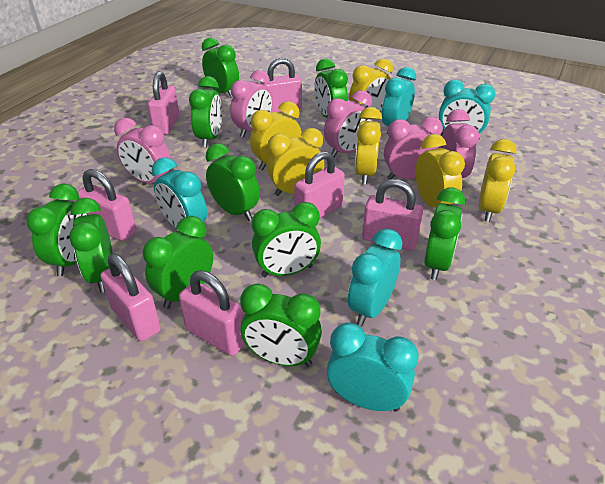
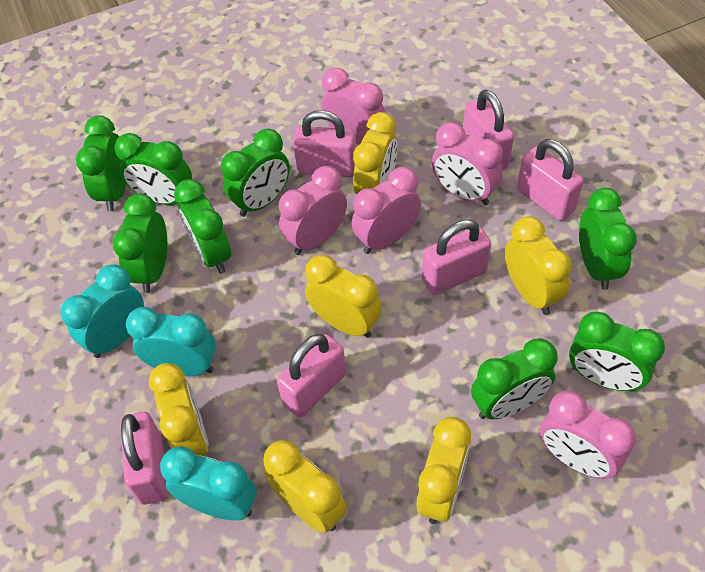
green clock: 10 -> 8
pink padlock: 7 -> 6
turquoise clock: 5 -> 3

